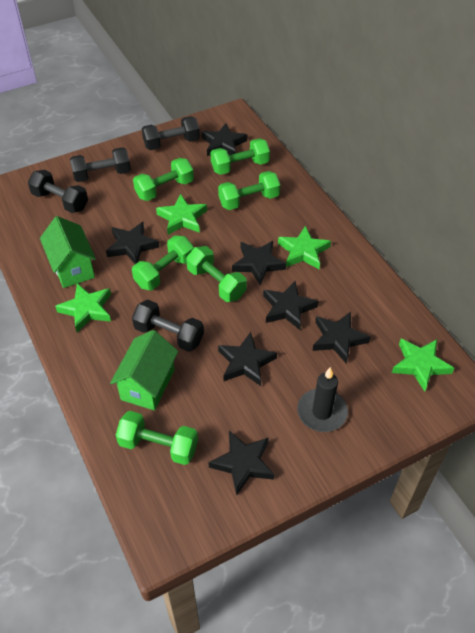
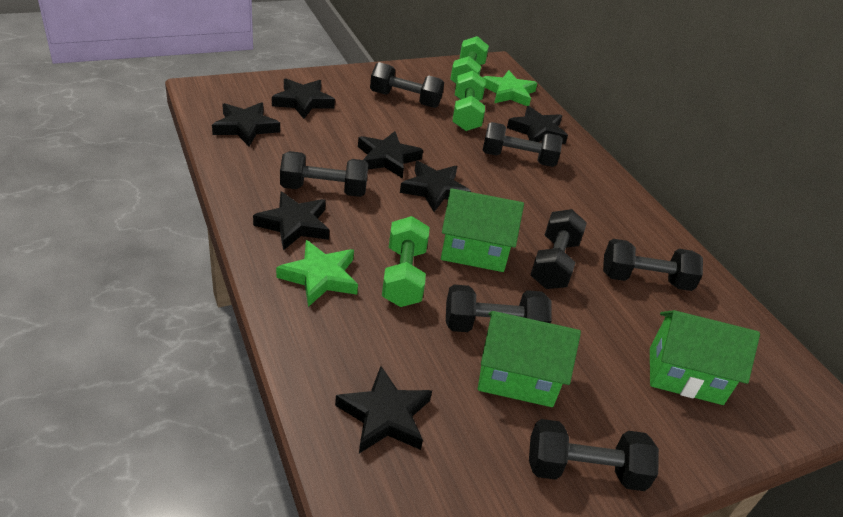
black candle: 1 -> 0
black dumbbell: 4 -> 7
green dumbbell: 6 -> 3
green house: 2 -> 3
green star: 4 -> 2

